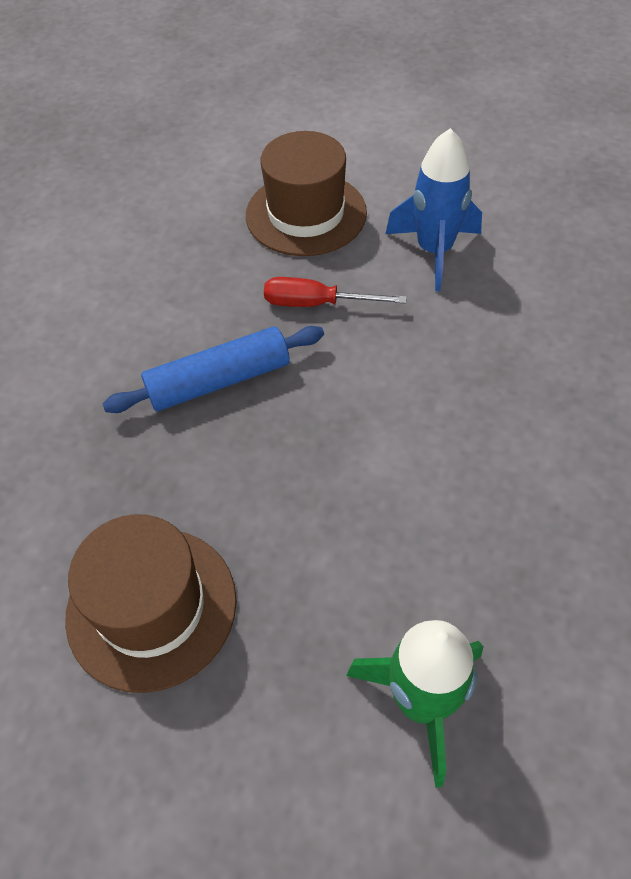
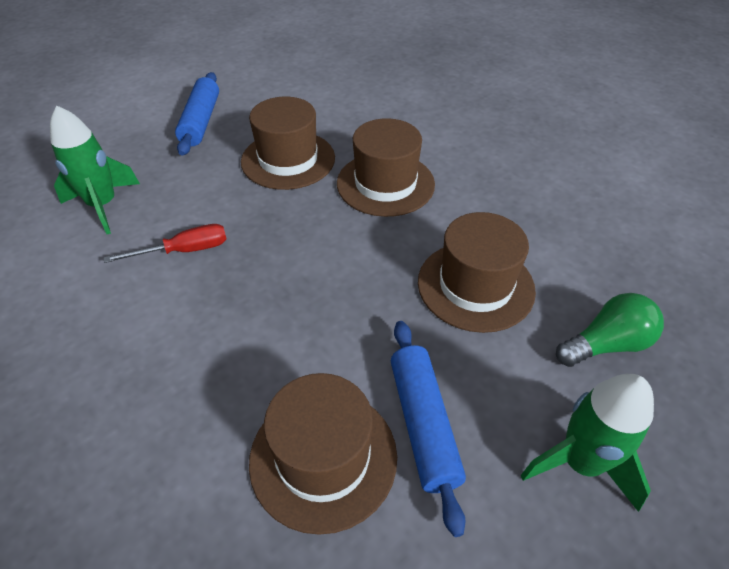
blue rocket: 1 -> 0
blue rolling pin: 1 -> 2
brown hat: 2 -> 4
green light bulb: 0 -> 1
green rocket: 1 -> 2

